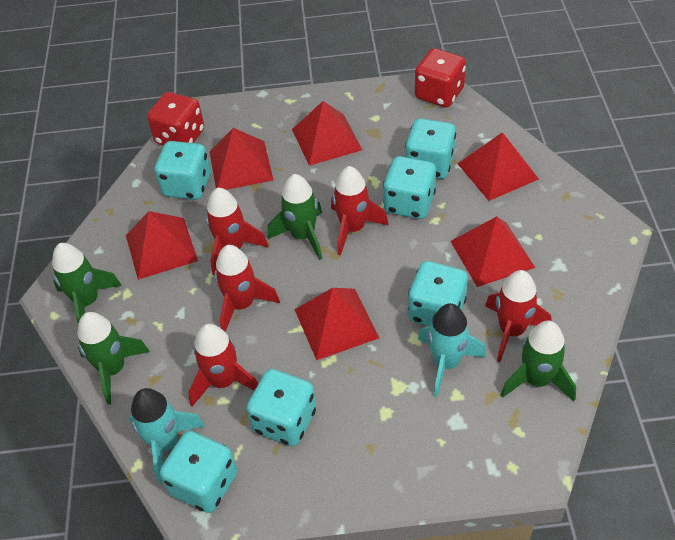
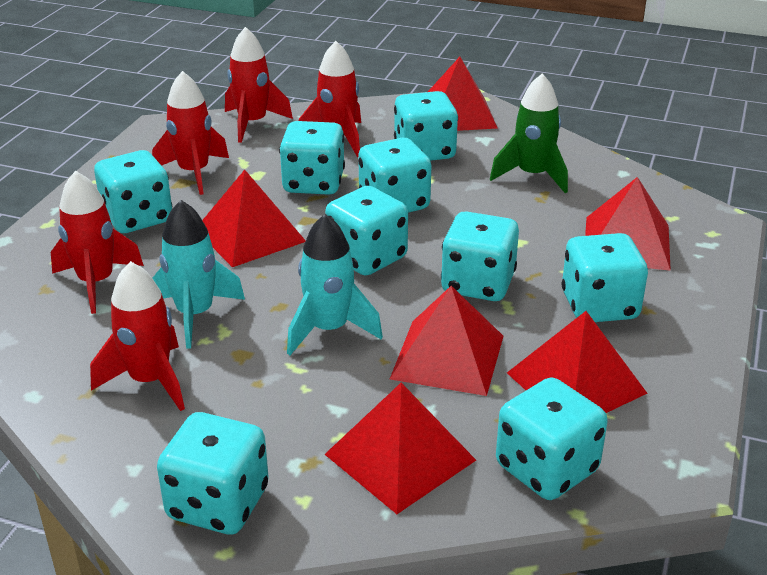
green rocket: 4 -> 1
red dice: 2 -> 0
turquoise dice: 6 -> 9

